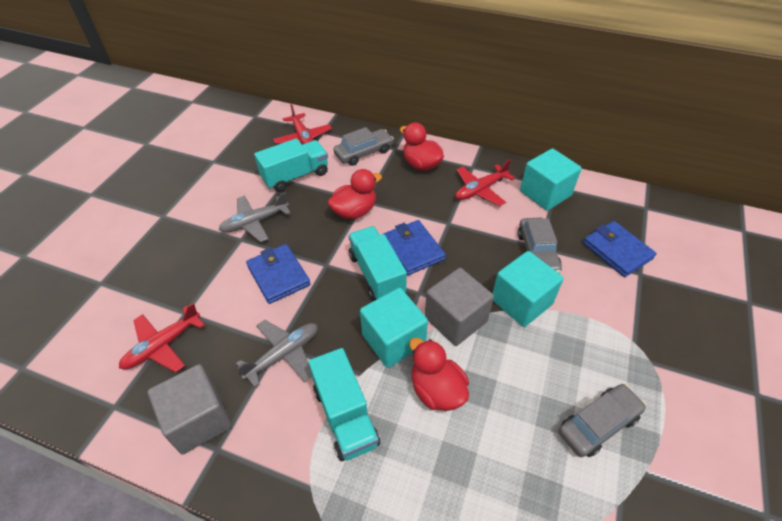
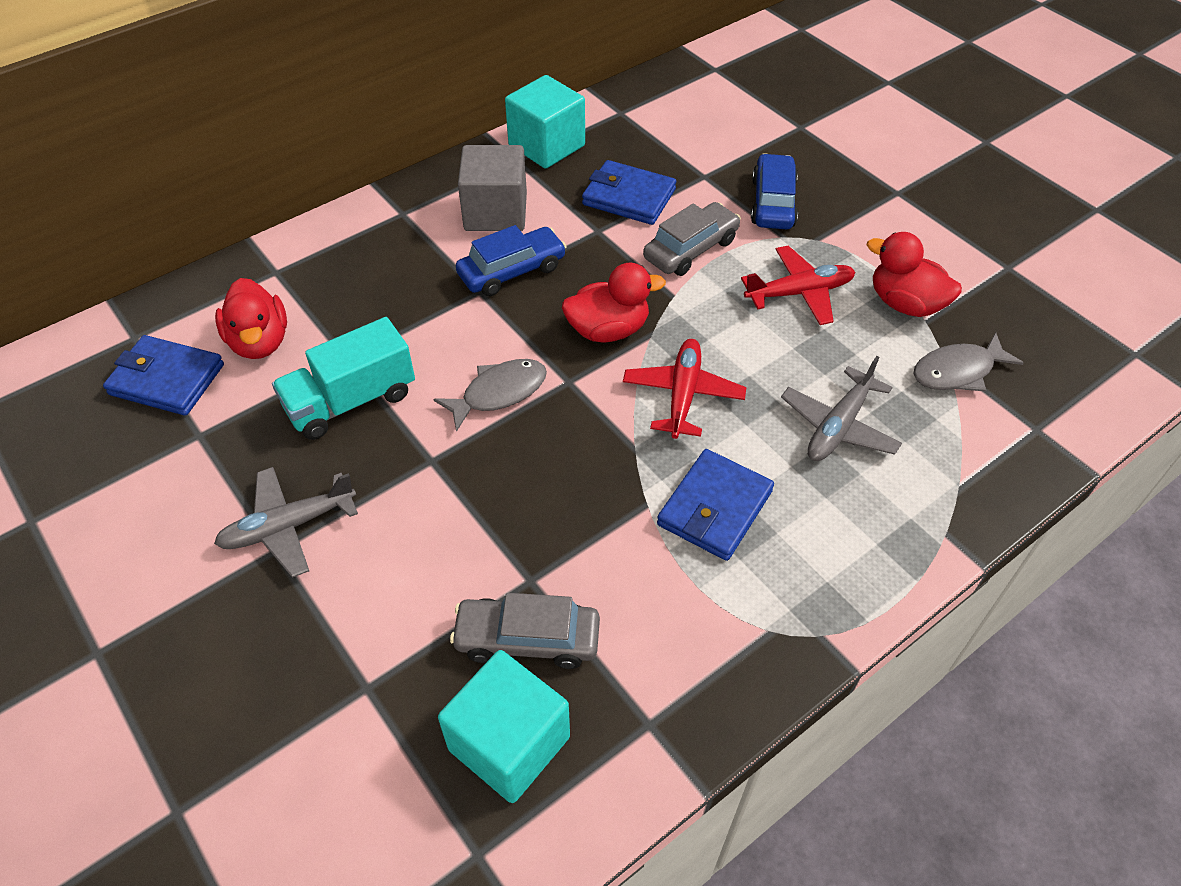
blue car: 0 -> 2
grey car: 3 -> 2
grey cube: 2 -> 1
grey fish: 0 -> 2
red plane: 3 -> 2
turquoise cube: 3 -> 2
turquoise truck: 3 -> 1

